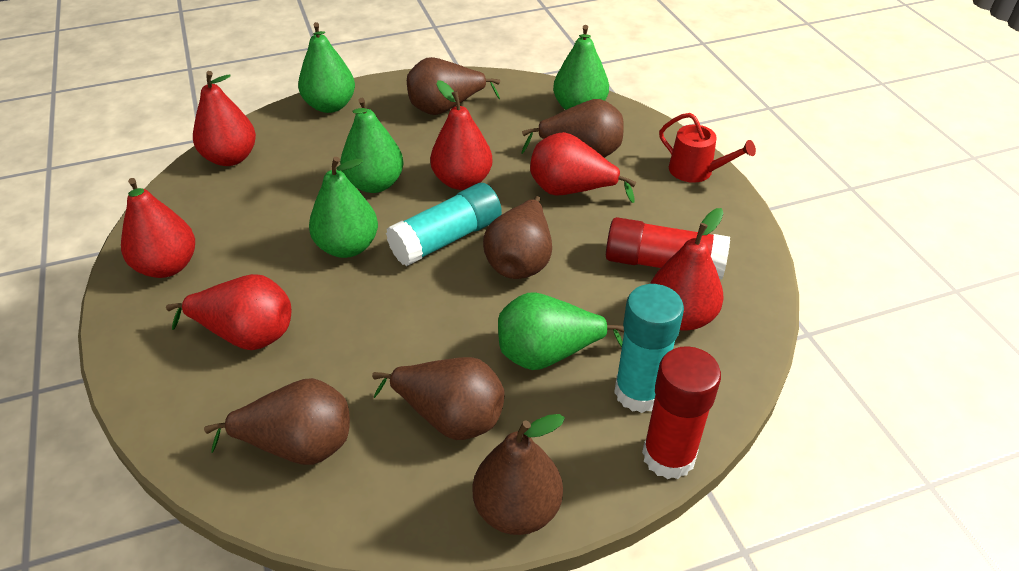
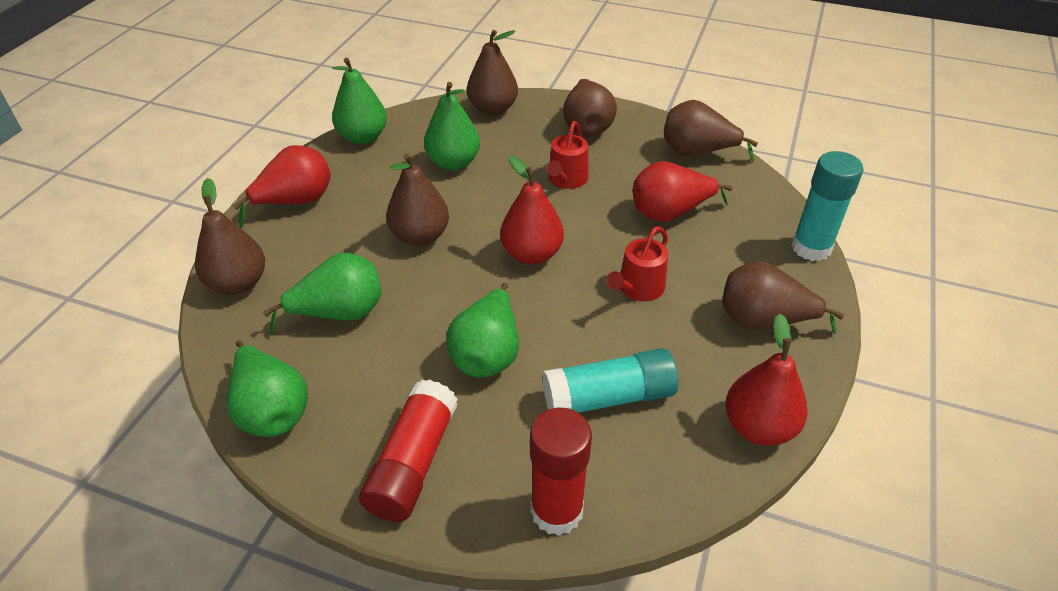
red pear: 6 -> 4
red watering can: 1 -> 2

